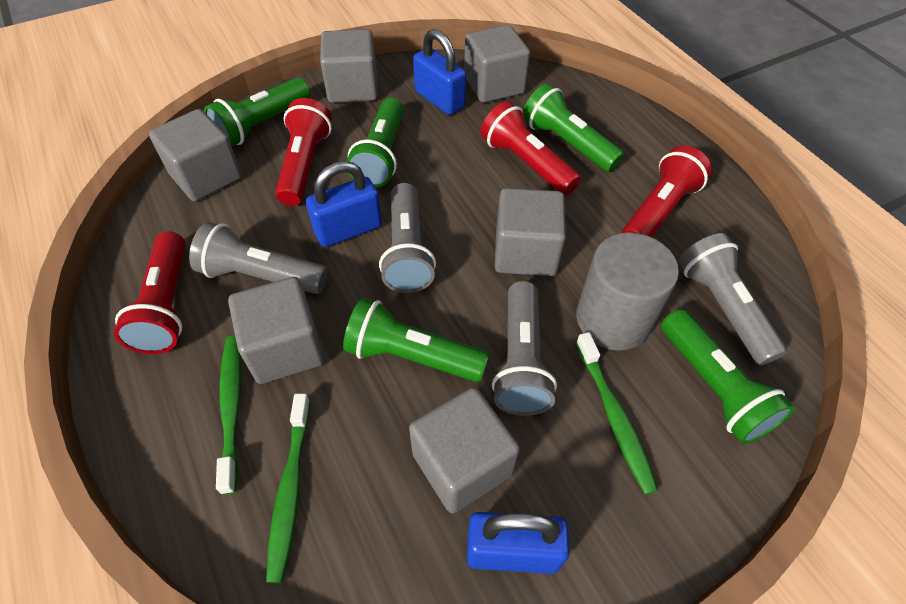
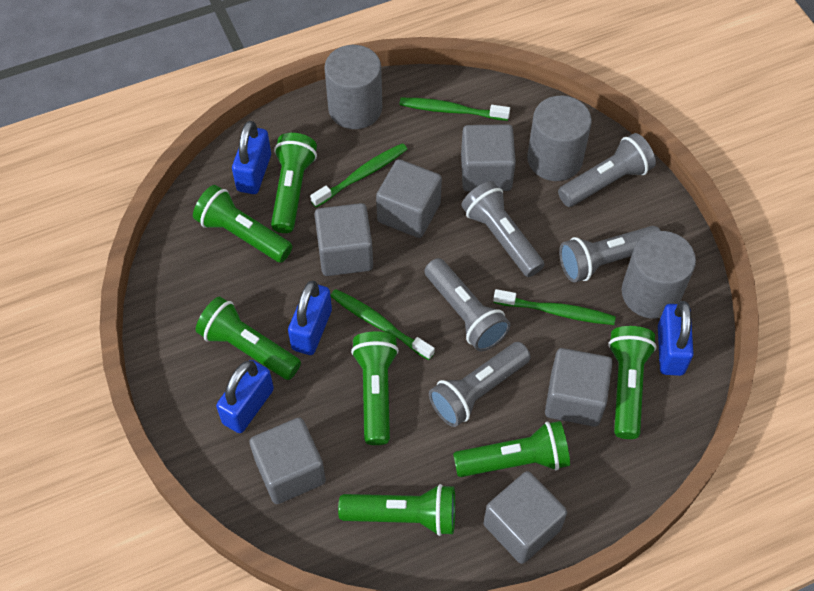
blue padlock: 3 -> 4
green flashlight: 5 -> 7
green toothbrush: 3 -> 4
grey cylinder: 1 -> 3
grey flashlight: 4 -> 5
red flashlight: 4 -> 0

